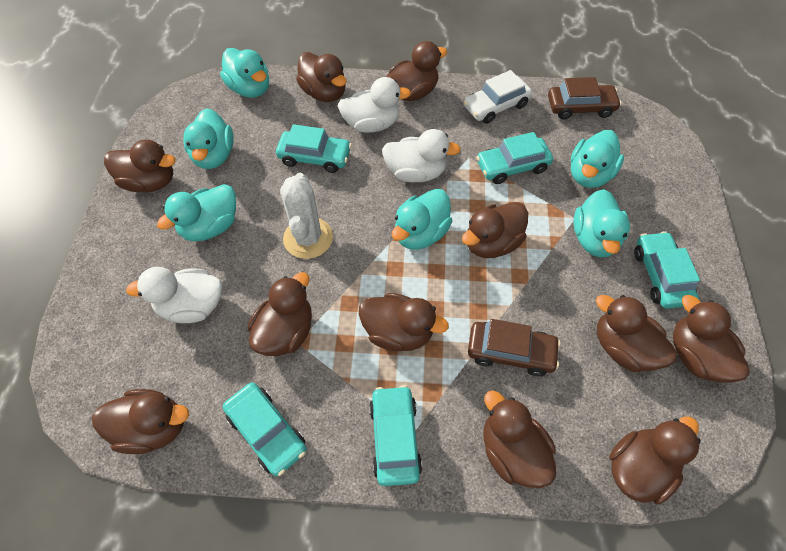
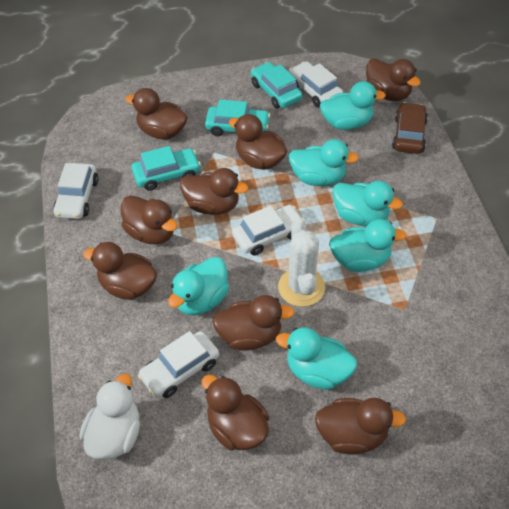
brown car: 2 -> 1
brown duck: 11 -> 9
turquoise car: 5 -> 3
white car: 1 -> 4
white duck: 3 -> 1

